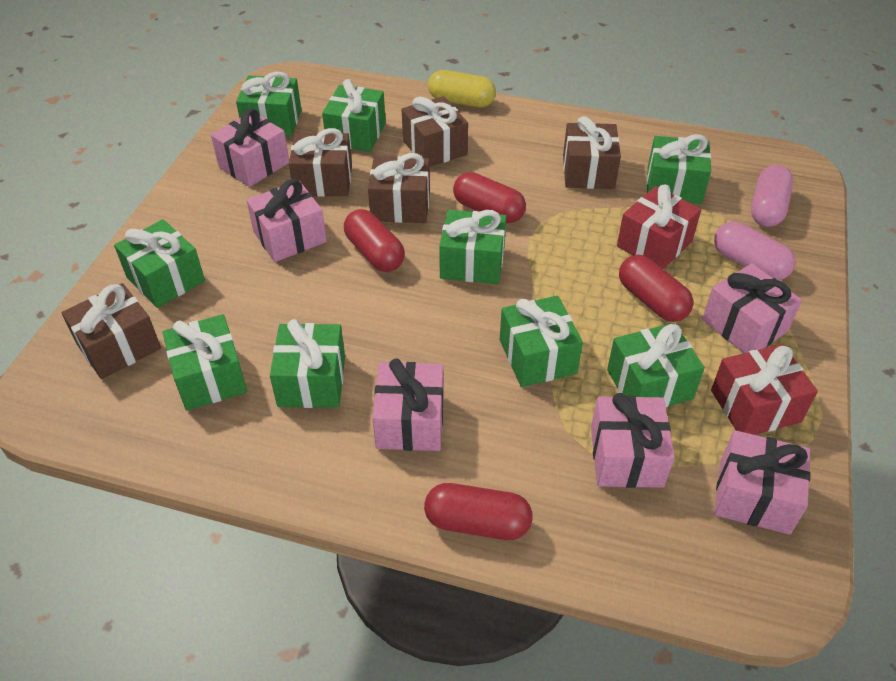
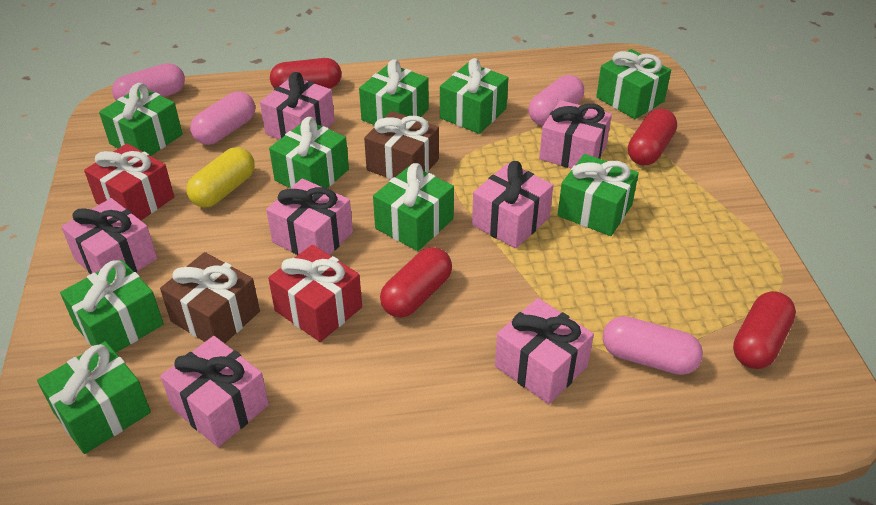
brown gift: 5 -> 2
pink capsule: 2 -> 4
pink gift: 6 -> 7

